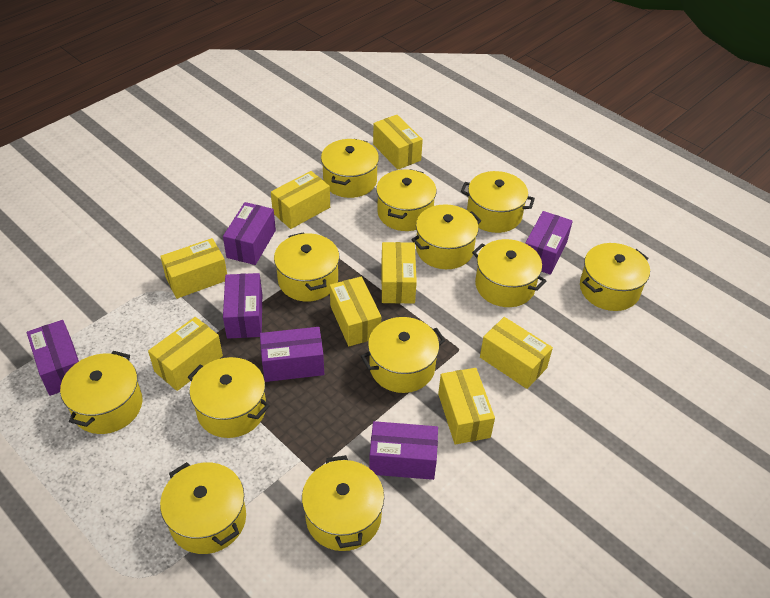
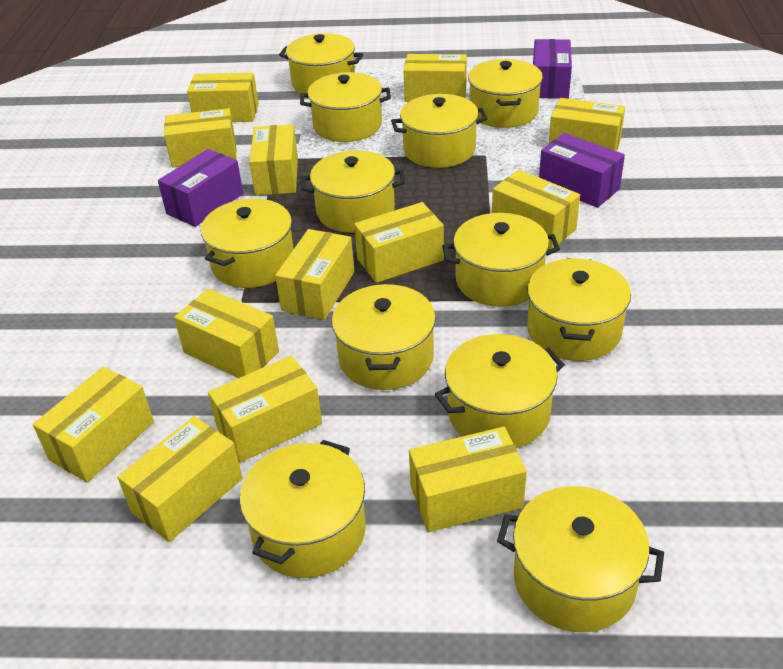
purple box: 6 -> 3
yellow box: 8 -> 13

